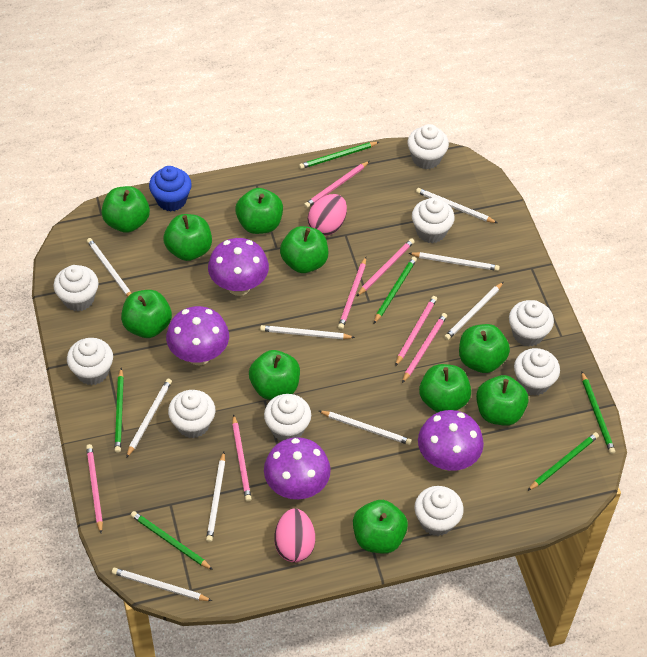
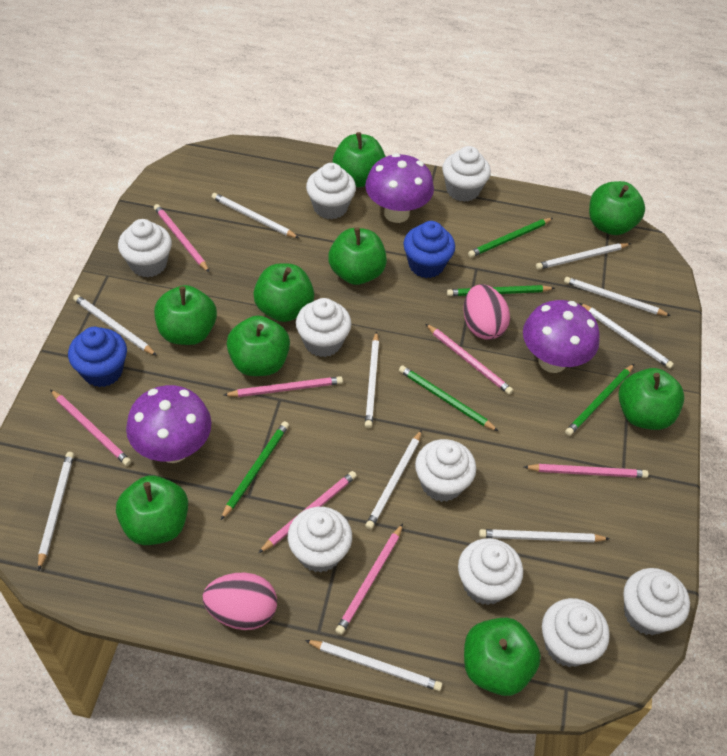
blue cupcake: 1 -> 2
green apple: 10 -> 9
green pencil: 6 -> 5
purple mushroom: 4 -> 3
white pencil: 9 -> 10

